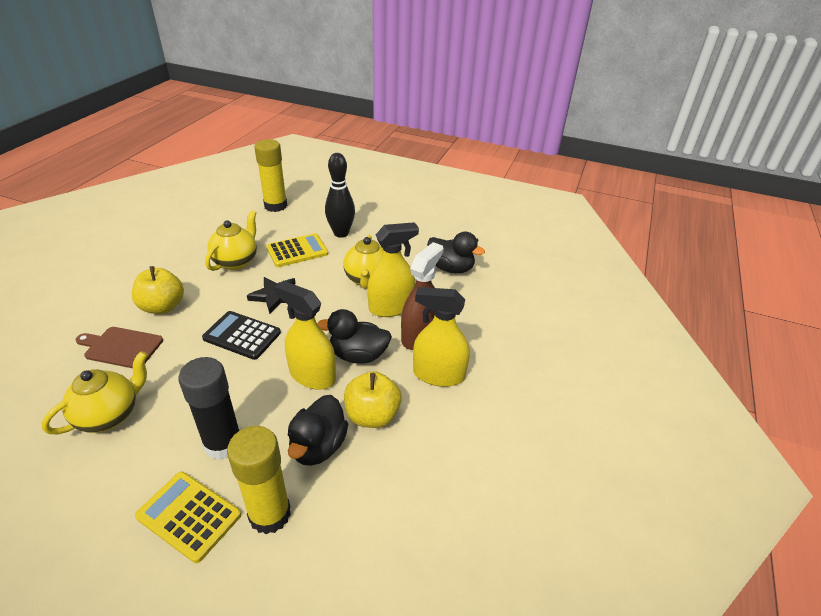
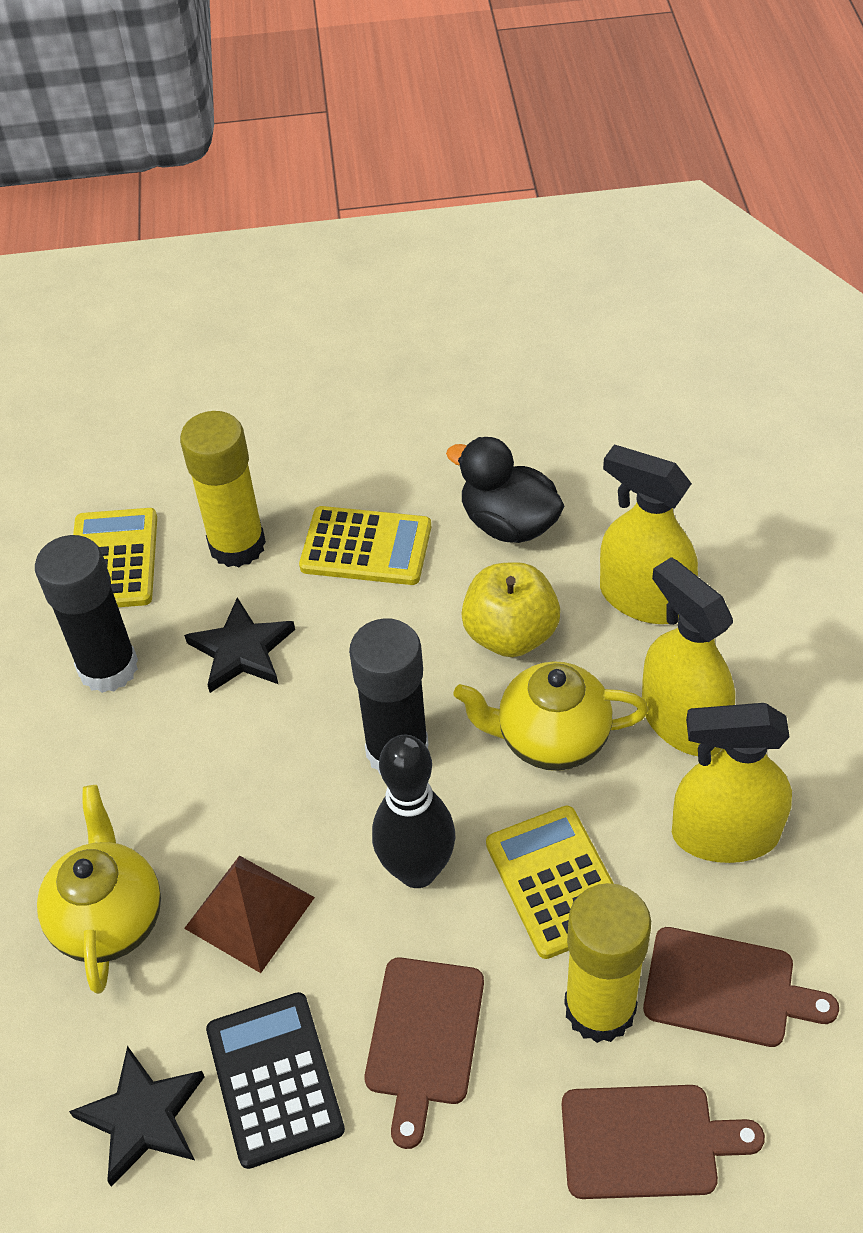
black duck: 3 -> 1
black glue stick: 1 -> 2
black star: 1 -> 2
brown cutting board: 1 -> 3
brown pyramid: 0 -> 1
brown spray bottle: 1 -> 0
yellow apple: 2 -> 1
yellow calculator: 2 -> 3
yellow teapot: 3 -> 2

